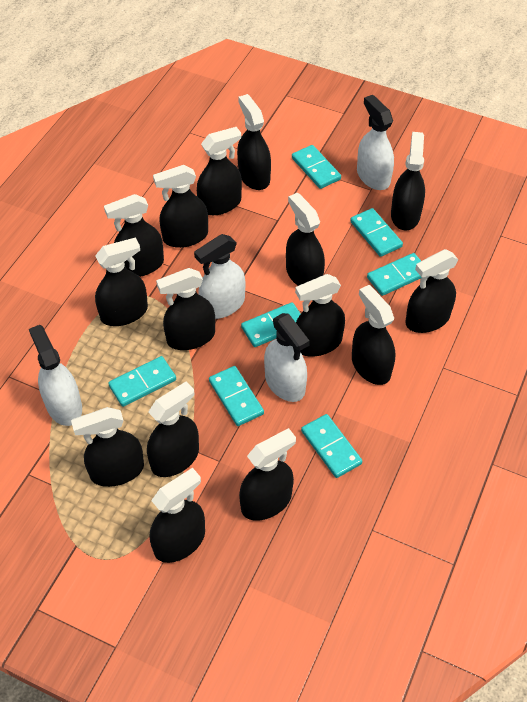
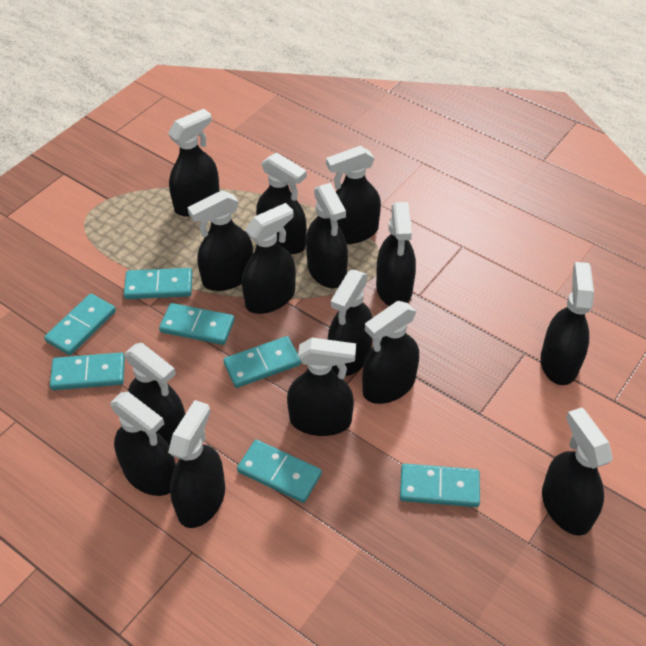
white spray bottle: 4 -> 0

